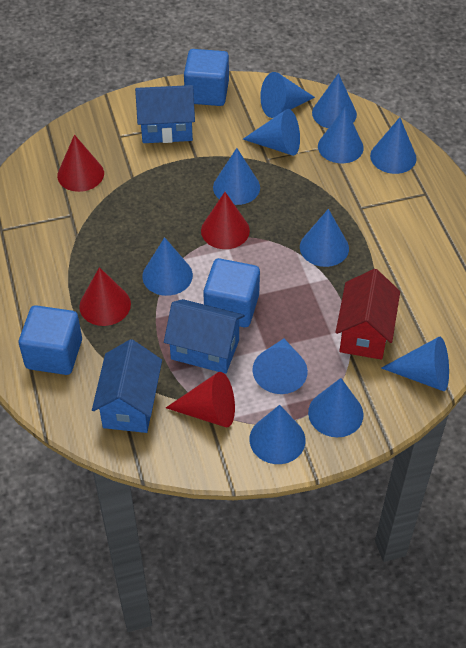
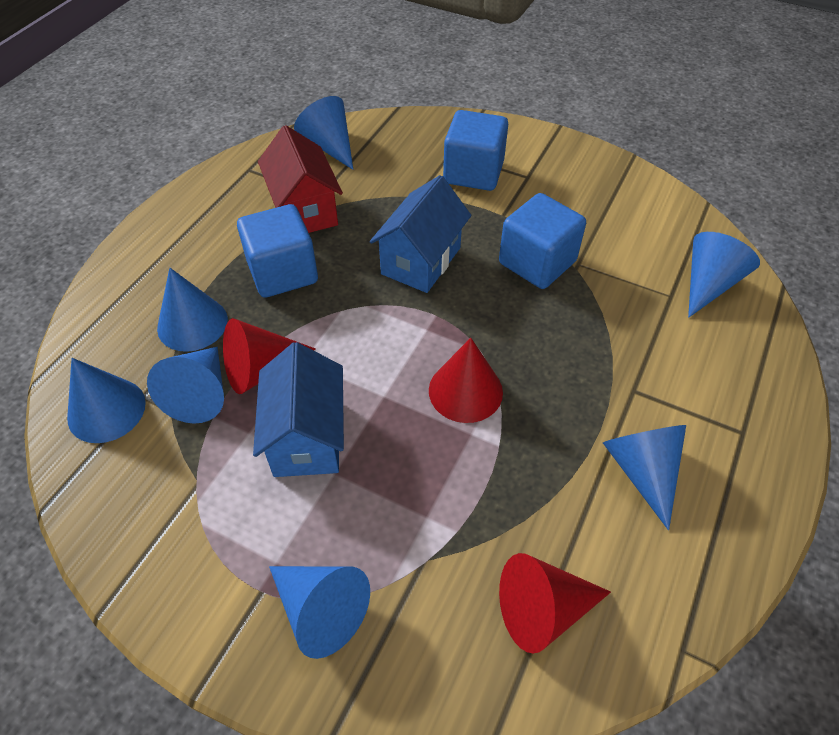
blue cone: 12 -> 7
blue house: 3 -> 2
red cone: 4 -> 3

